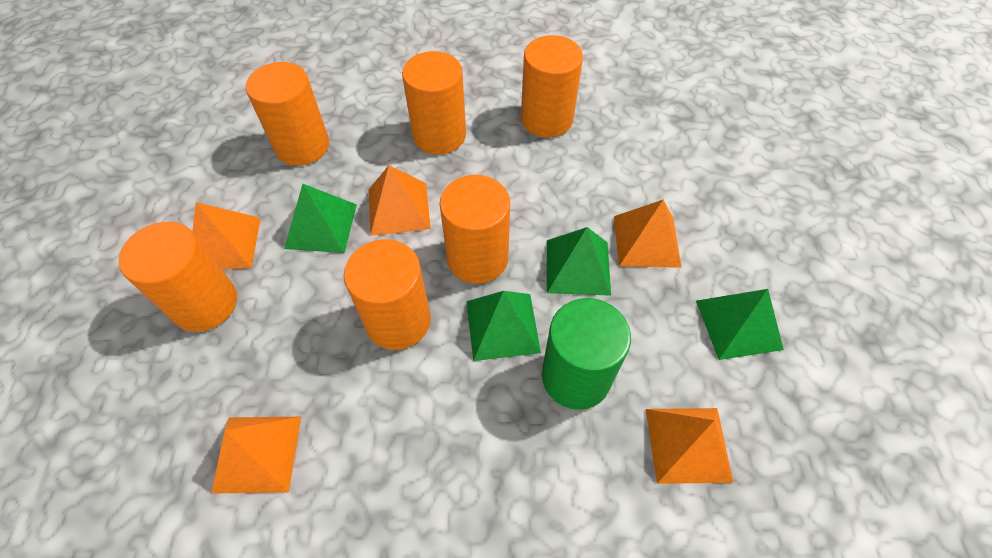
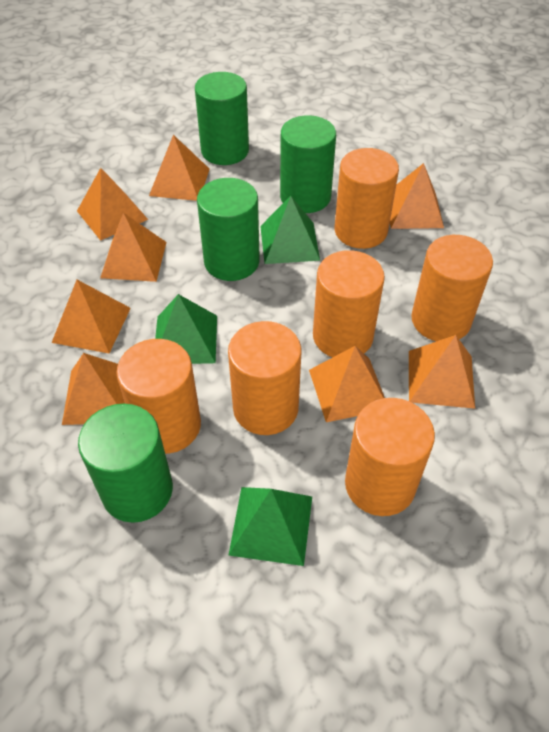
green cylinder: 1 -> 4
green pyramid: 4 -> 3
orange pyramid: 5 -> 8

